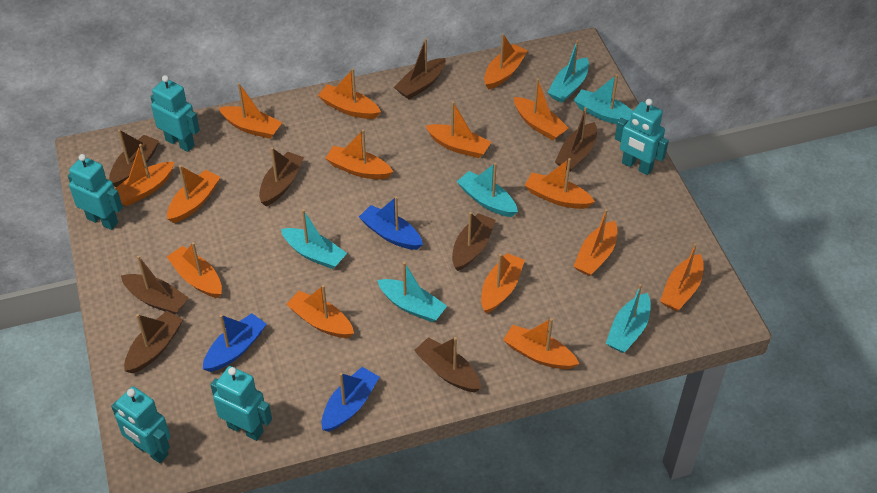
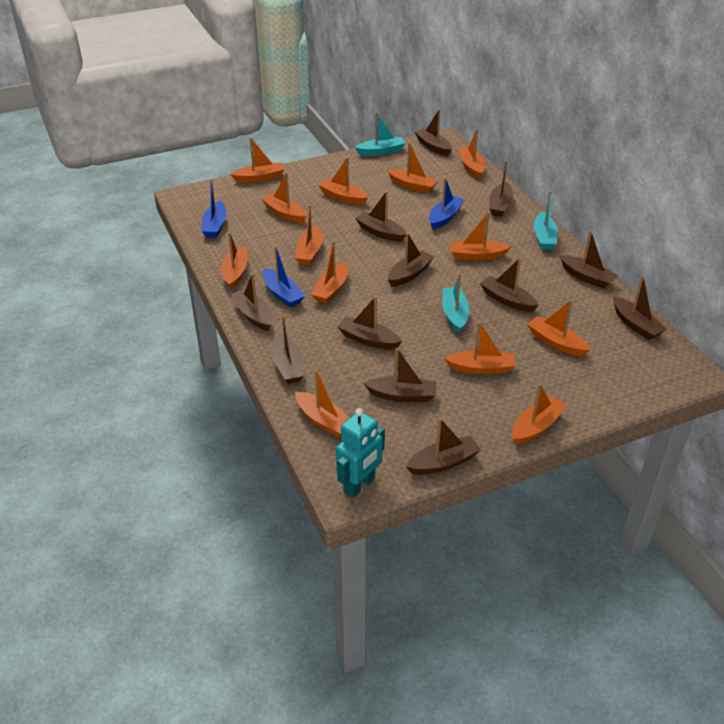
brown boat: 8 -> 12
orange boat: 15 -> 13
turquoise boat: 6 -> 3
turquoise robot: 5 -> 1

